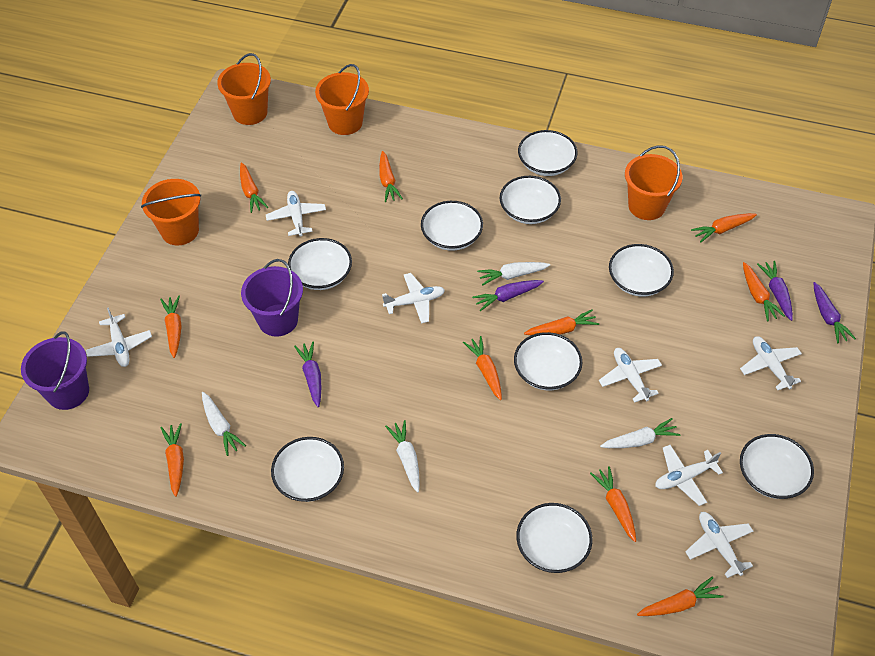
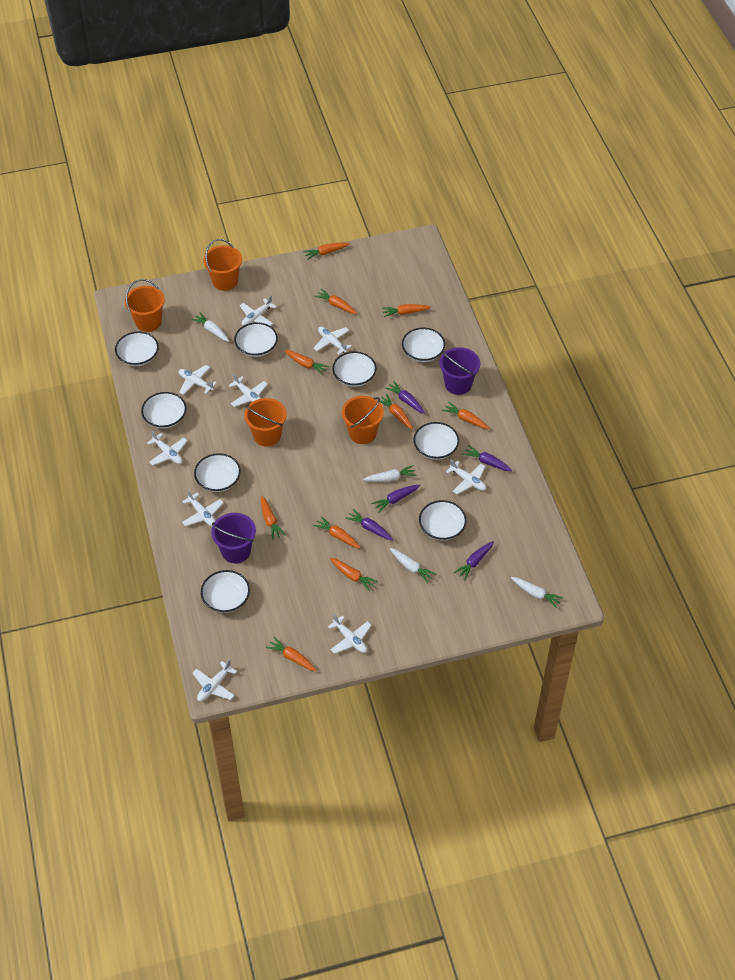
purple carrot: 4 -> 5
white plane: 7 -> 9

